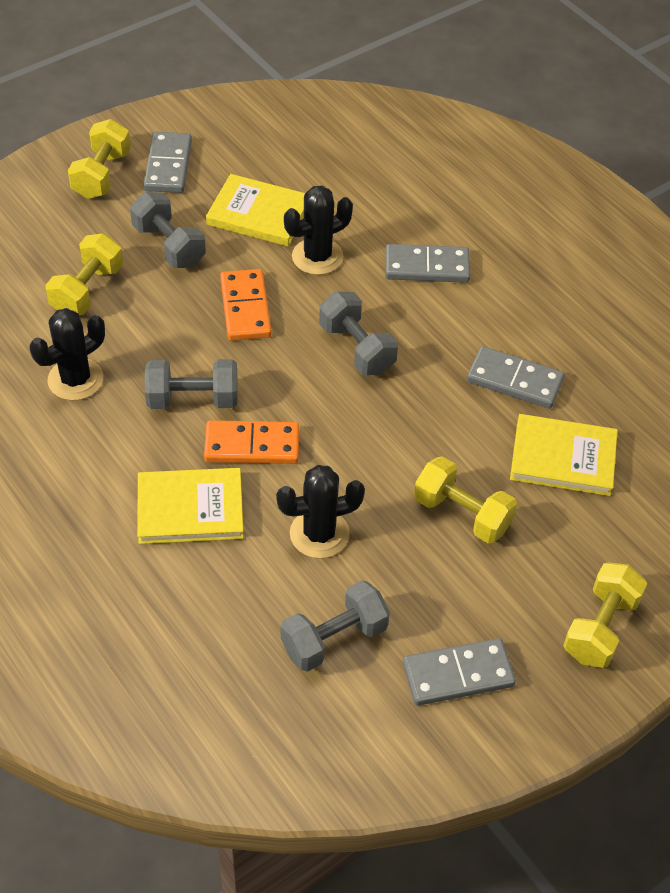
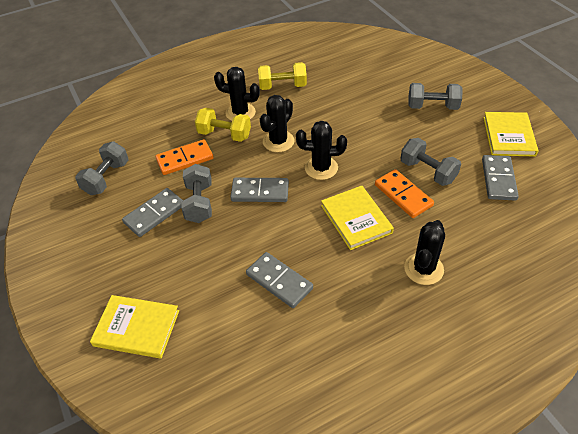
black cactus: 3 -> 4
yellow dumbbell: 4 -> 2

